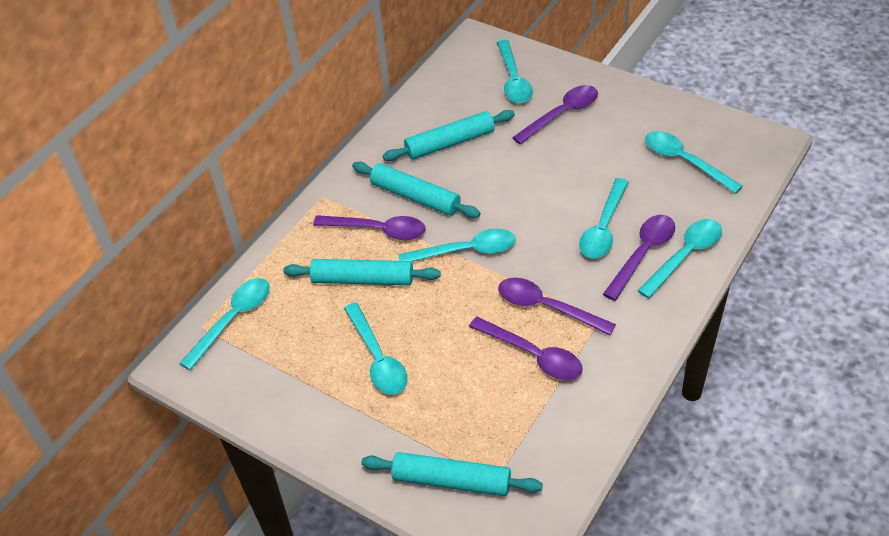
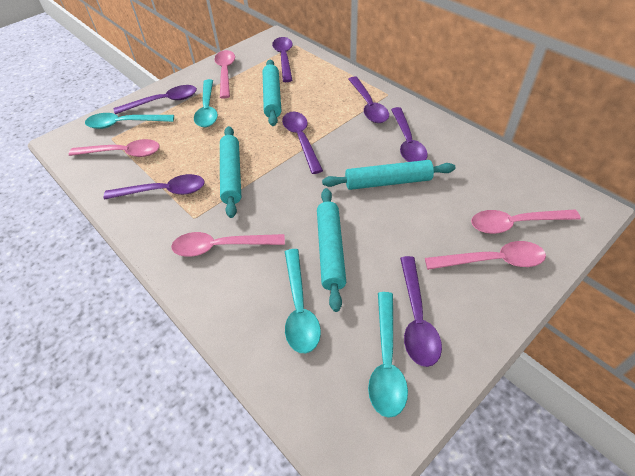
pink spoon: 0 -> 5
purple spoon: 5 -> 7
turquoise spoon: 7 -> 4

